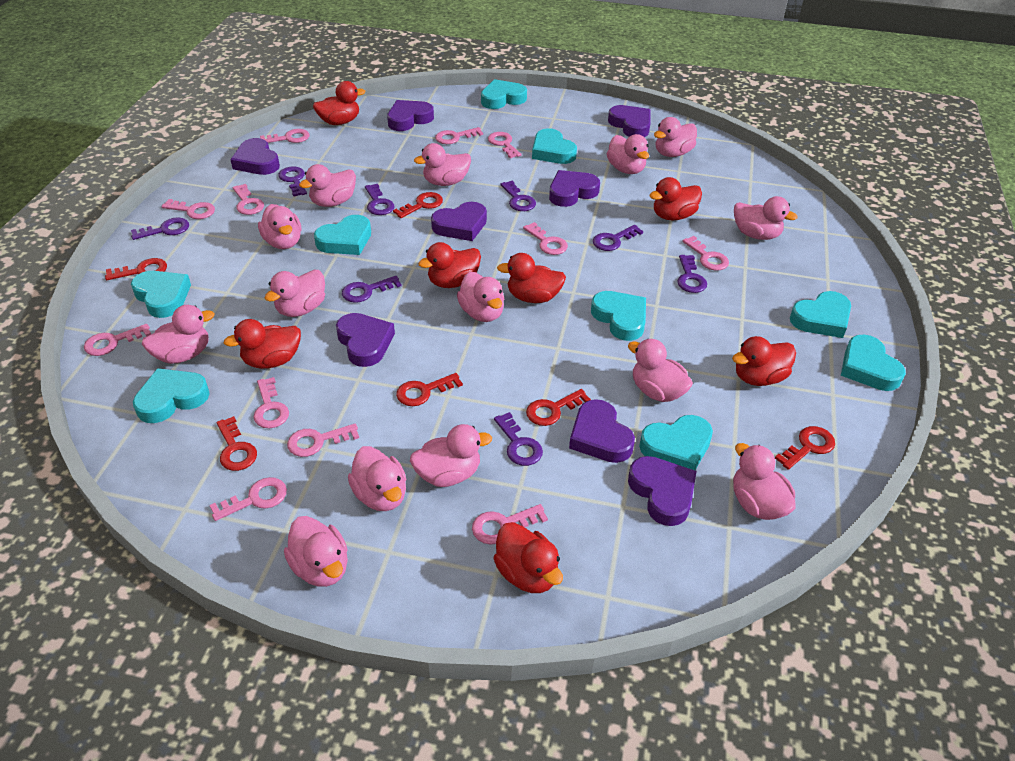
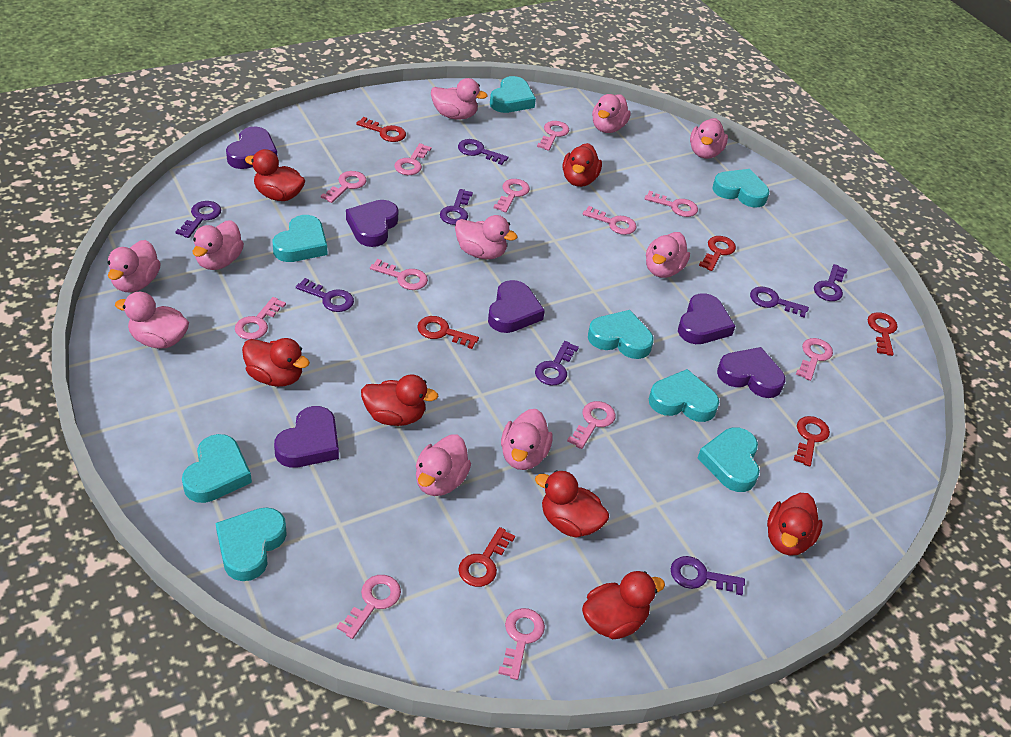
pink duck: 14 -> 10
purple heart: 8 -> 6
turquoise heart: 9 -> 8

